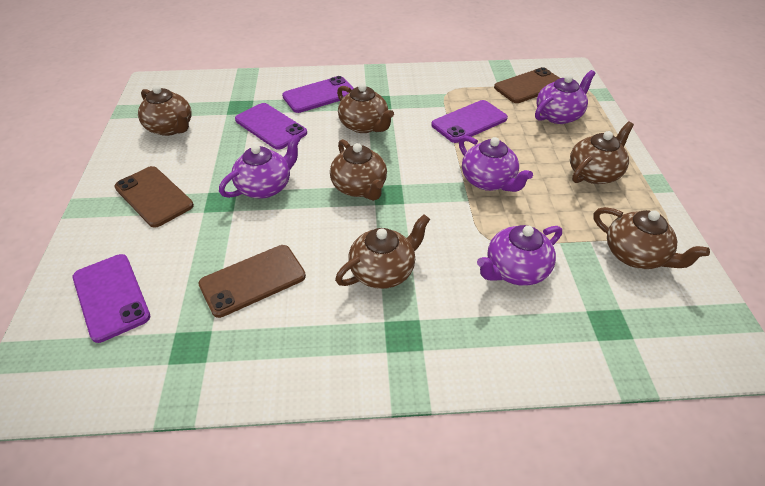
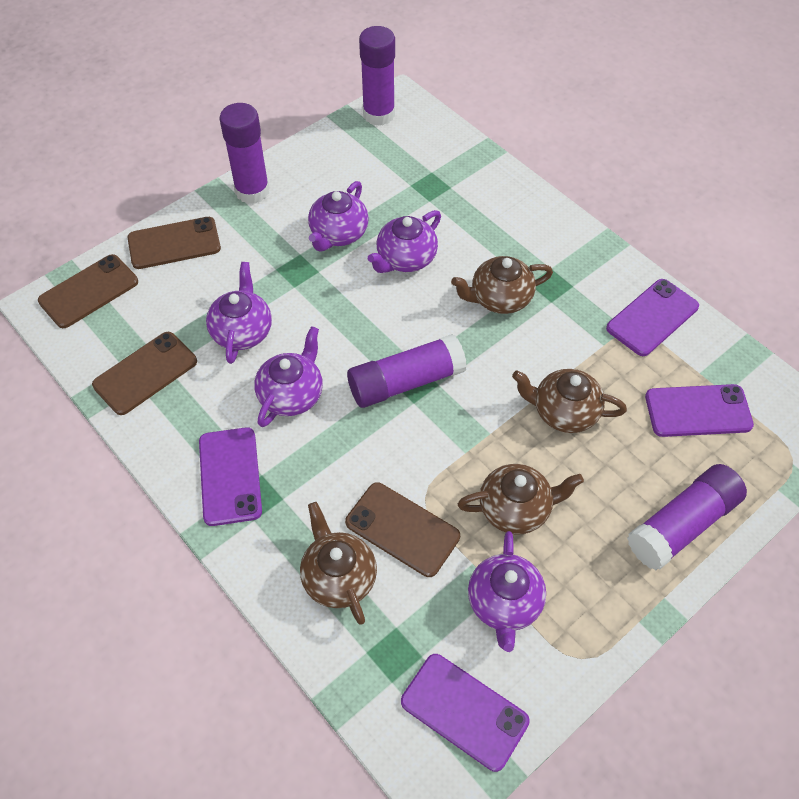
brown phone: 3 -> 4
brown teapot: 6 -> 4
purple glue stick: 0 -> 4
purple teapot: 4 -> 5

